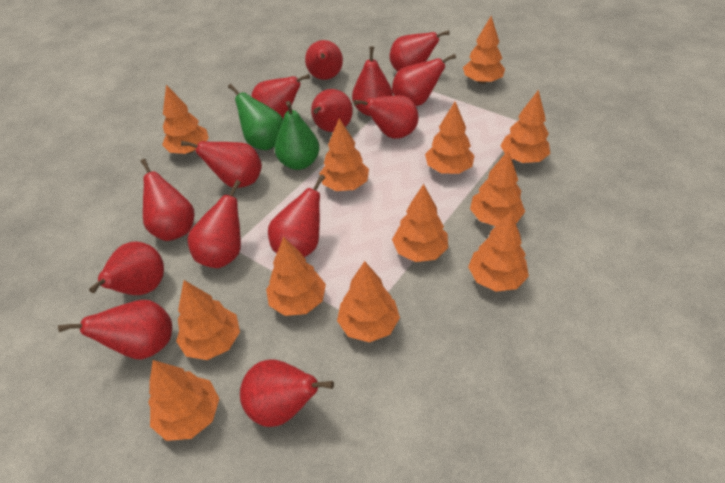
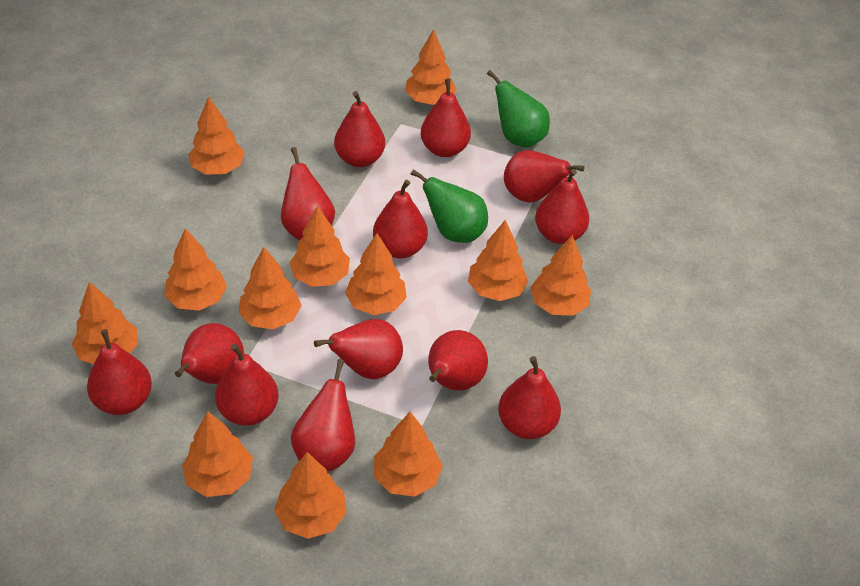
red pear: 14 -> 13

